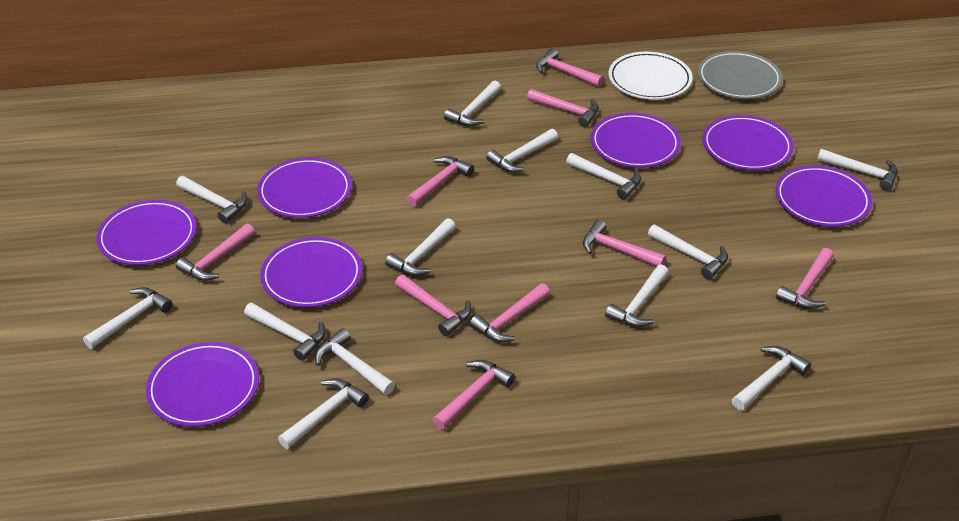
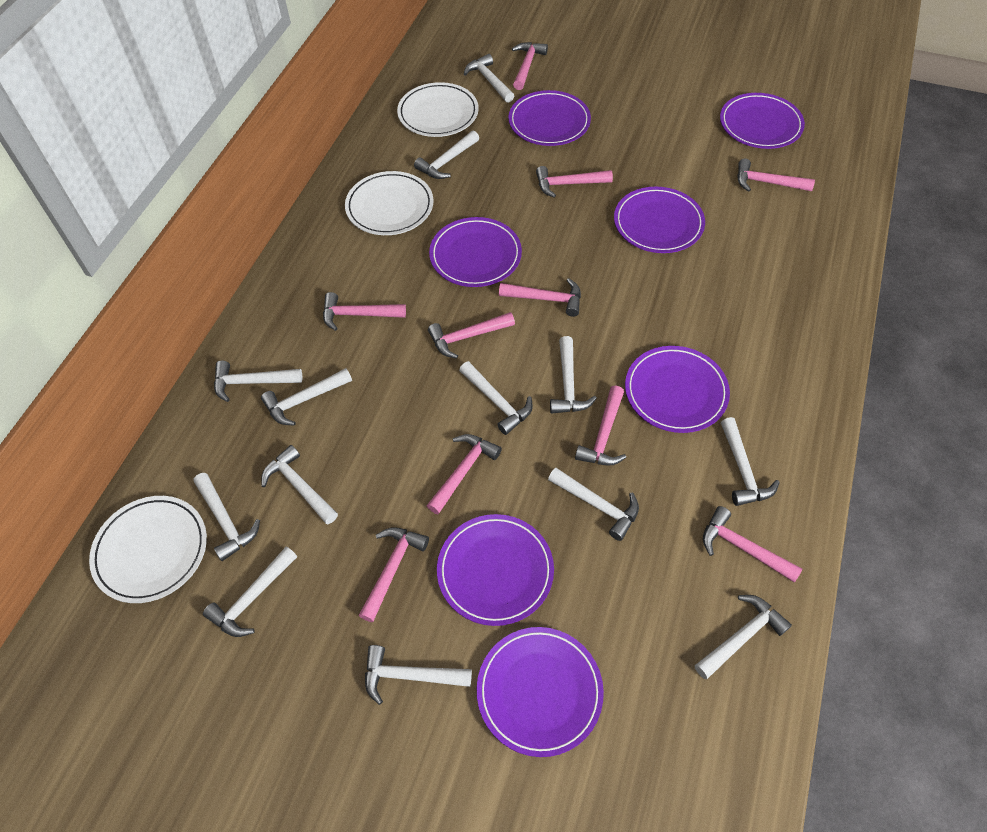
grey plate: 1 -> 0
pink hammer: 9 -> 10
white plate: 1 -> 3

